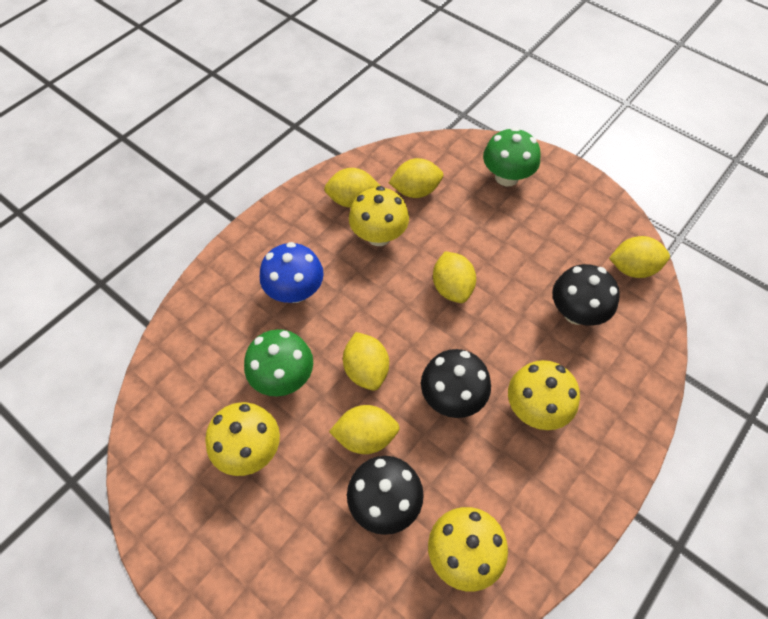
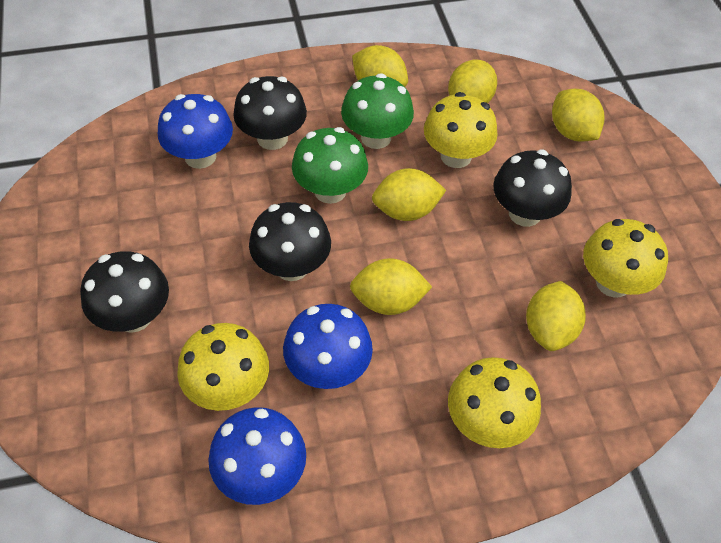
black mushroom: 3 -> 4
blue mushroom: 1 -> 3

